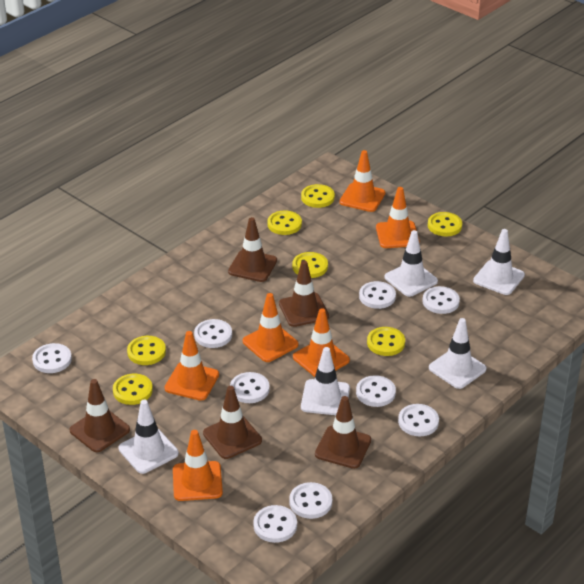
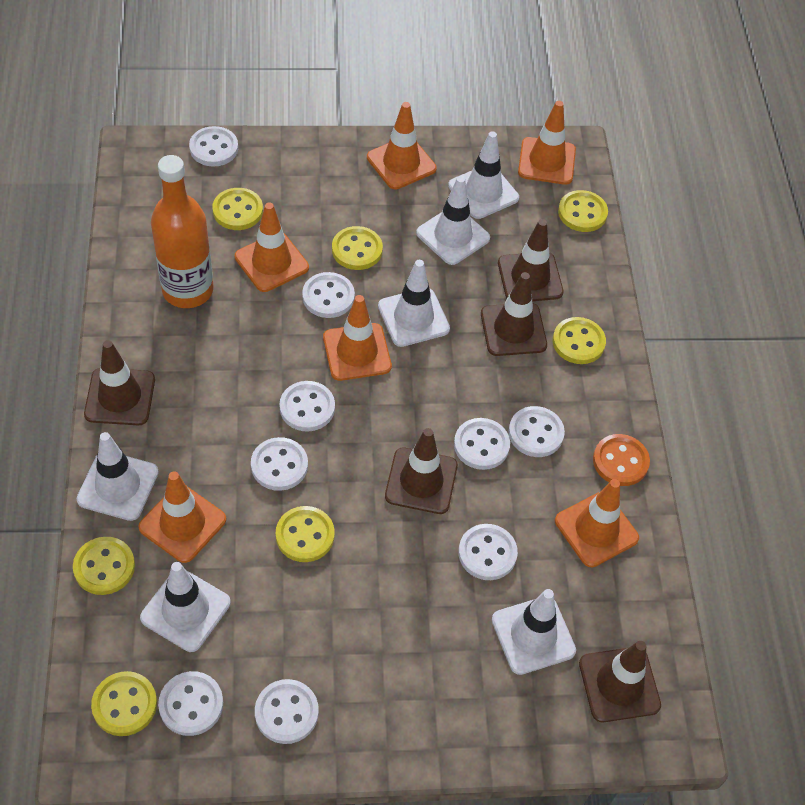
orange bottle: 0 -> 1
orange button: 0 -> 1
white traffic cone: 5 -> 6

